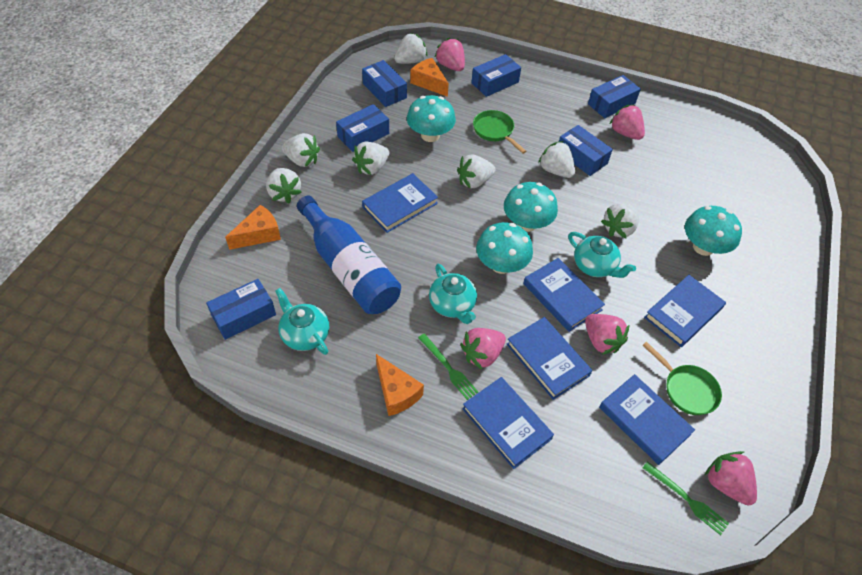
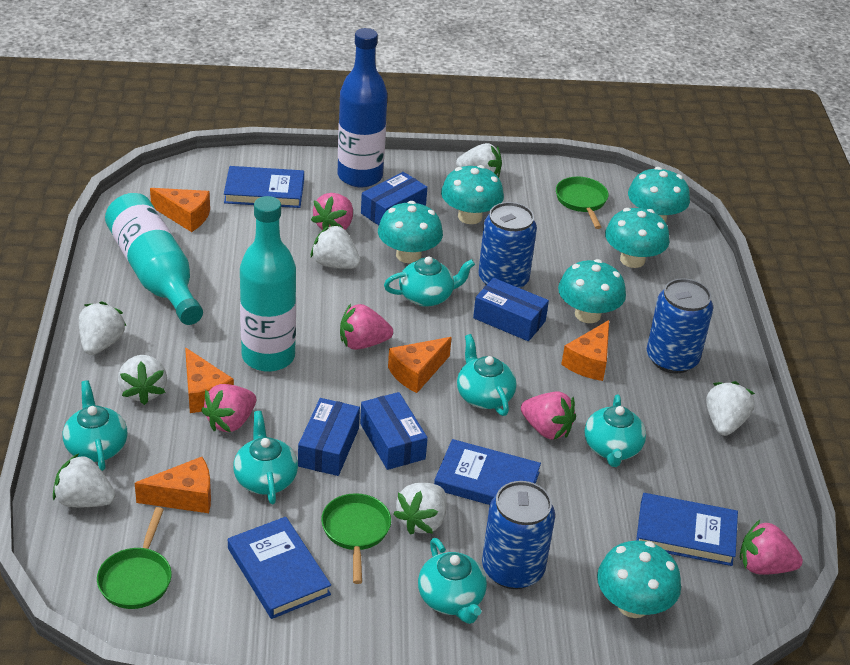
blue book: 6 -> 4
blue box: 6 -> 4
blue can: 0 -> 3
green fork: 2 -> 0
green pan: 2 -> 3
orange cheese: 3 -> 5
turquoise bottle: 0 -> 2
turquoise mushroom: 4 -> 6
turquoise teapot: 3 -> 6

